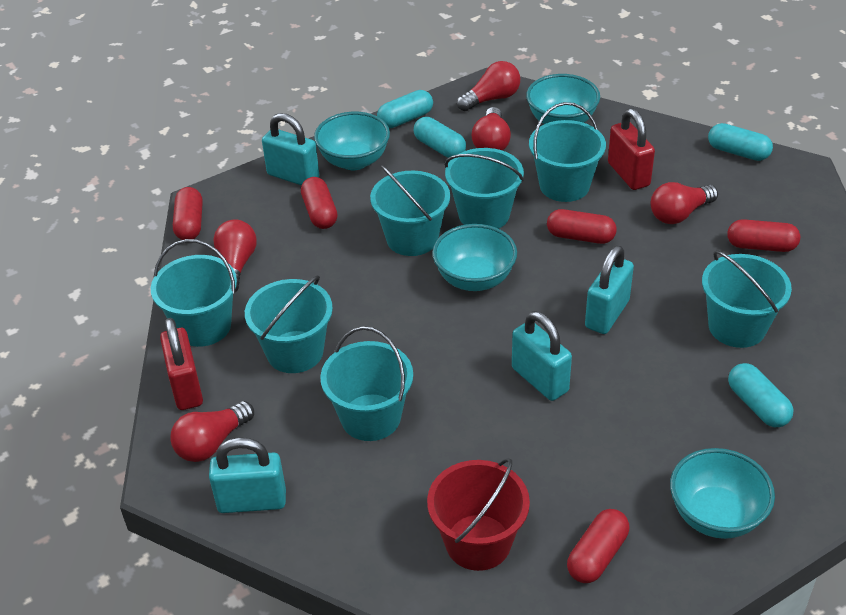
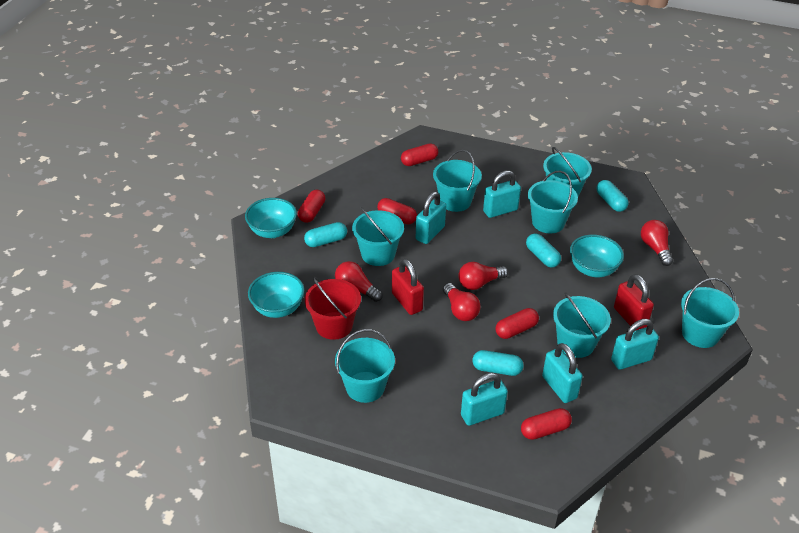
red light bulb: 5 -> 4
turquoise bowl: 4 -> 3
turquoise padlock: 4 -> 5

